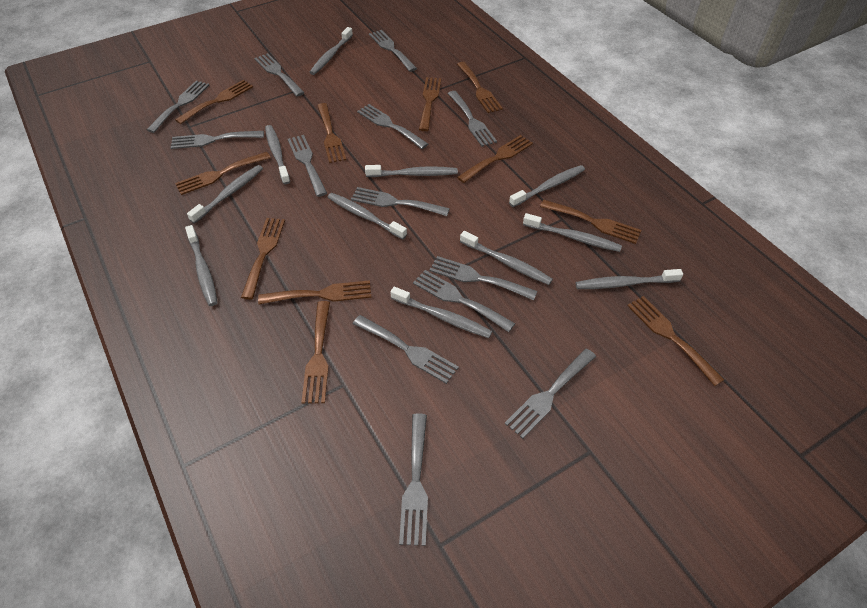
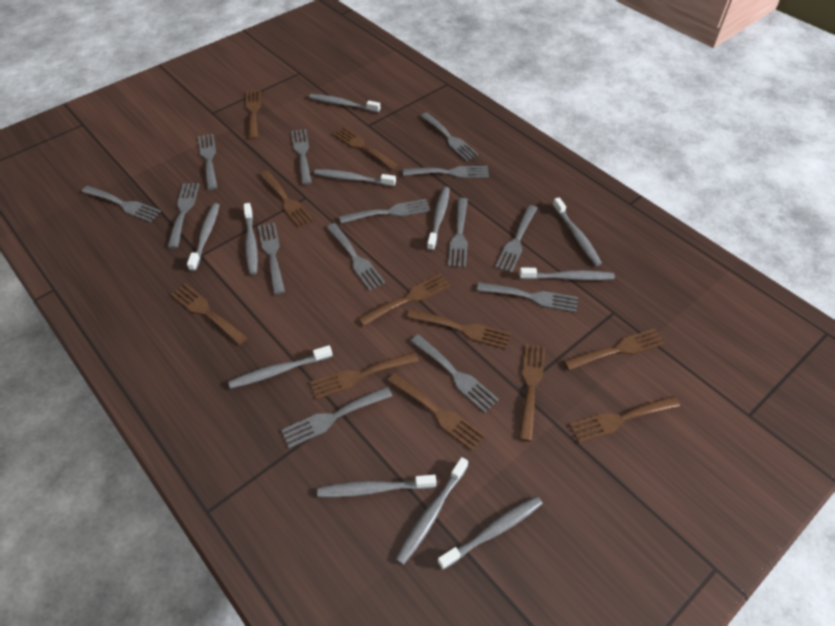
grey fork: 13 -> 14

